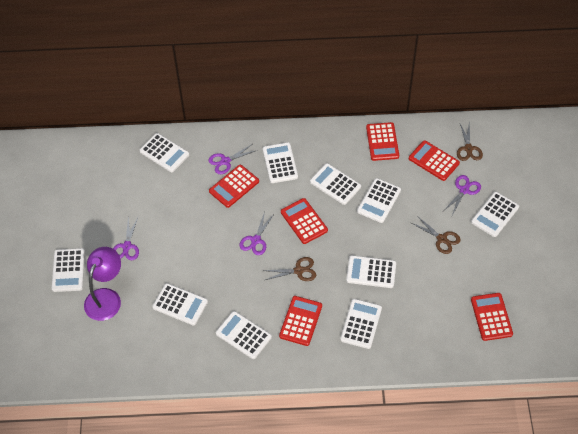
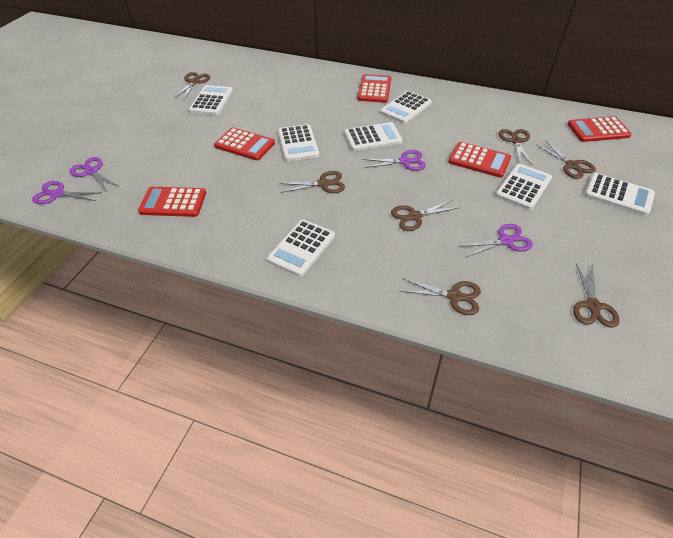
brown scissors: 3 -> 7
purple lamp: 1 -> 0
red calculator: 6 -> 5
white calculator: 10 -> 7

